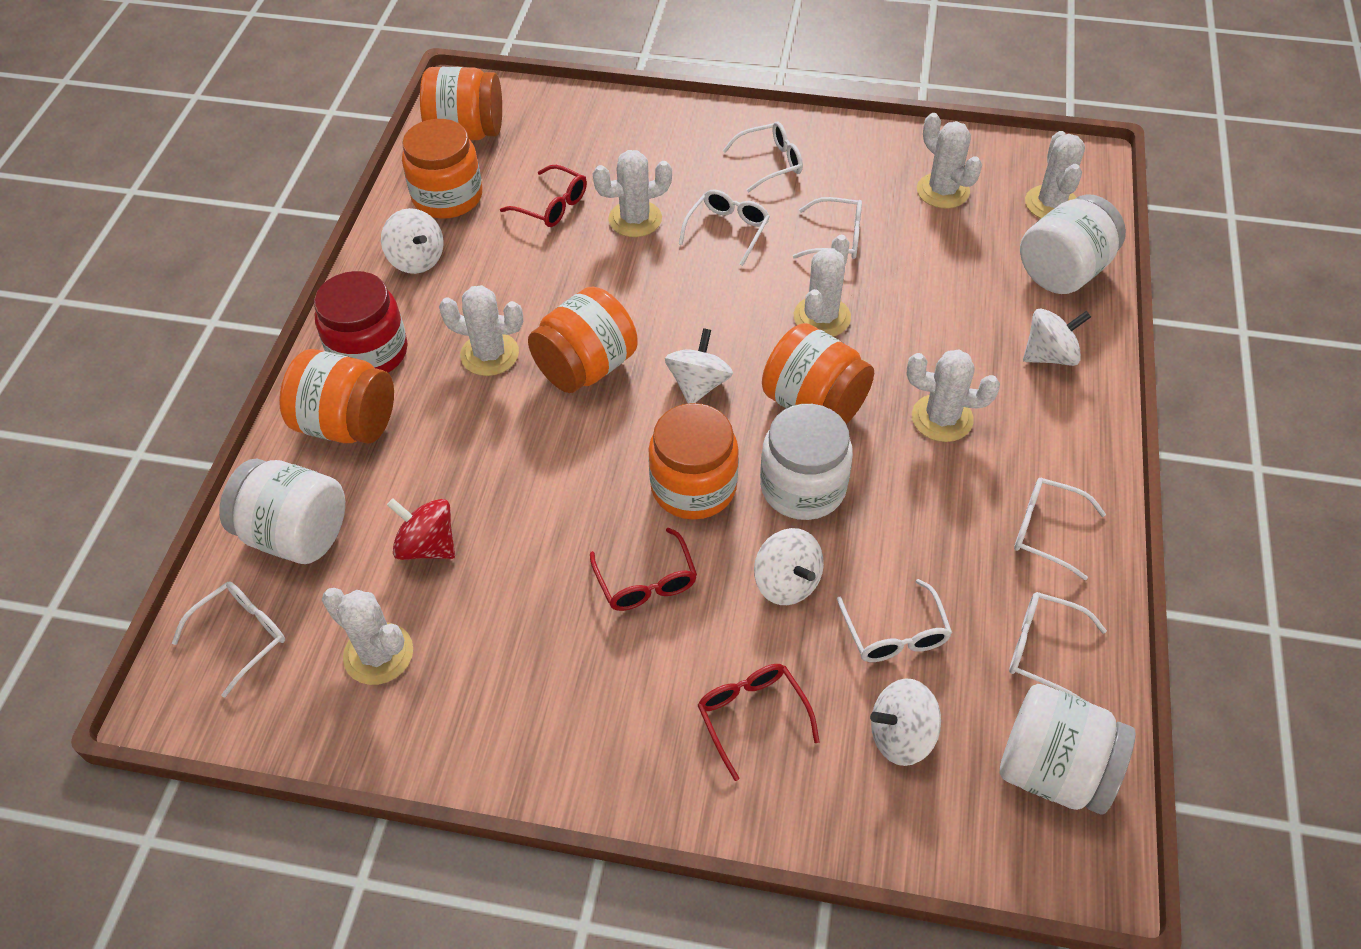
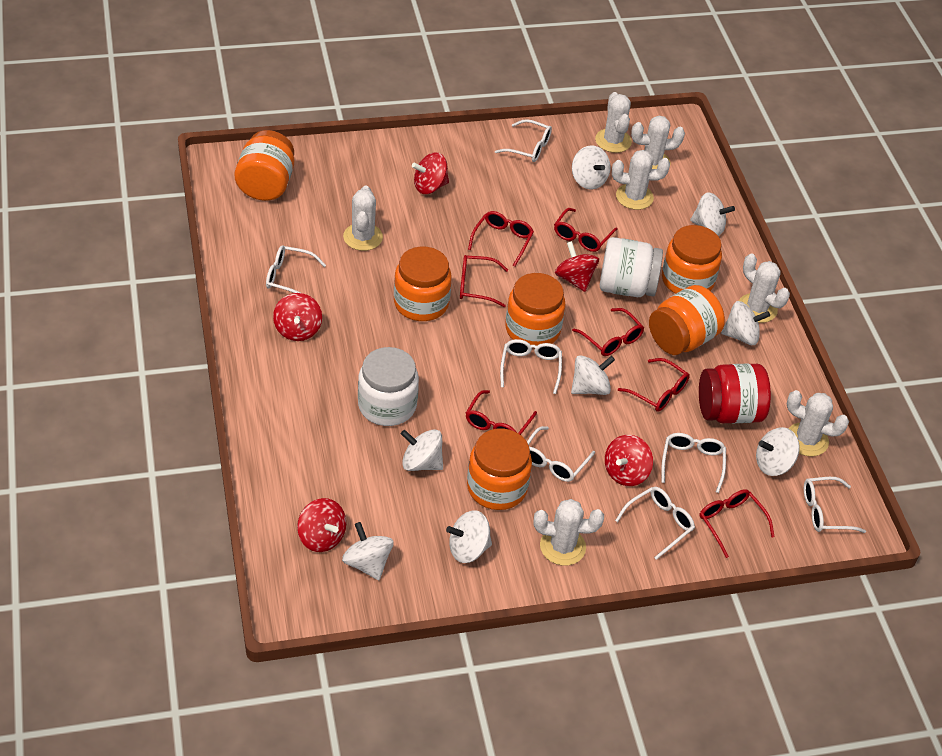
red glasses: 3 -> 7
red spinning top: 1 -> 5
white jar: 4 -> 2
white spinning top: 5 -> 8

